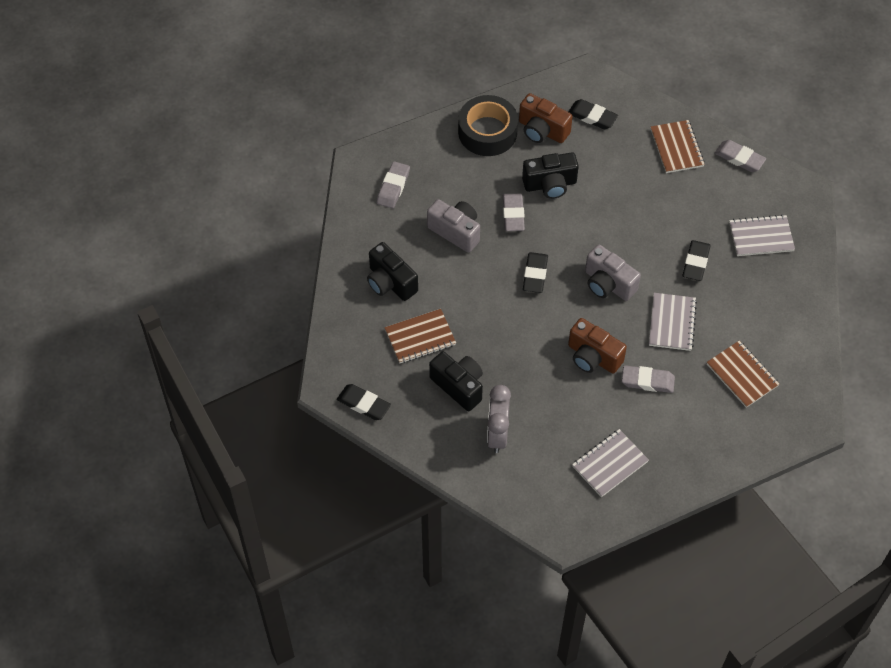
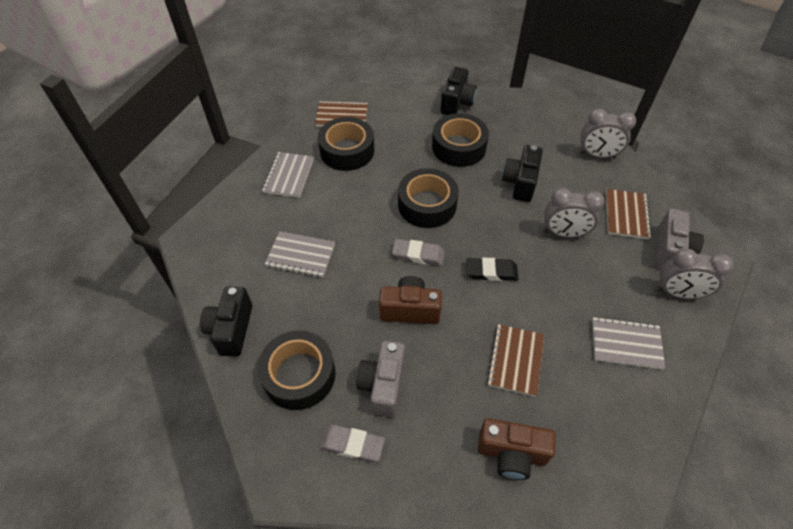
black eraser: 4 -> 1
black tape: 1 -> 4
grey clock: 1 -> 3
grey eraser: 4 -> 2

